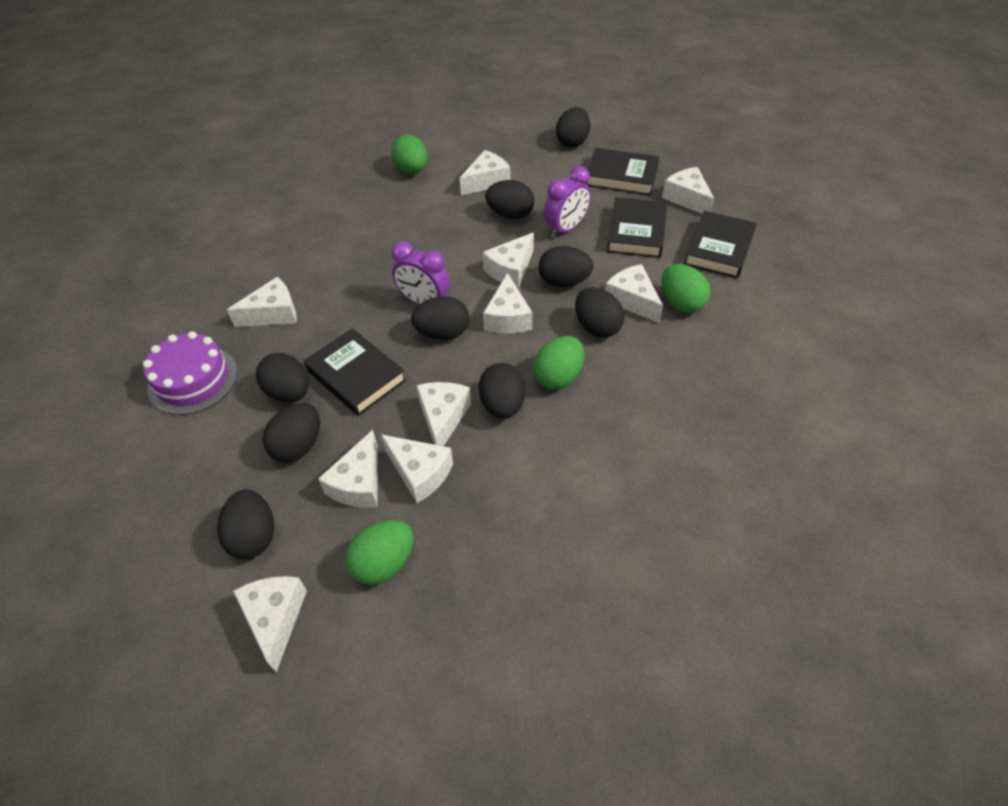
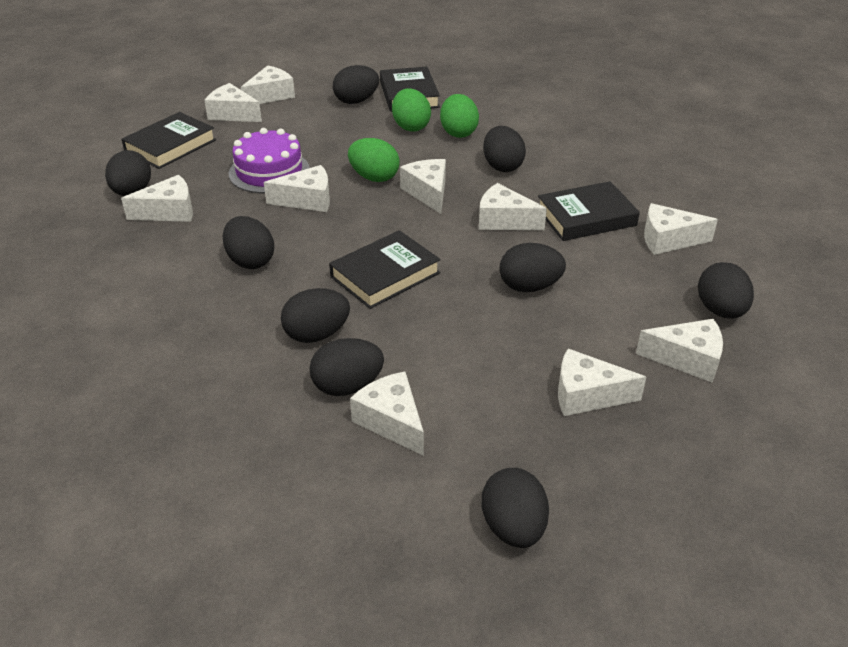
green egg: 4 -> 3
purple clock: 2 -> 0

